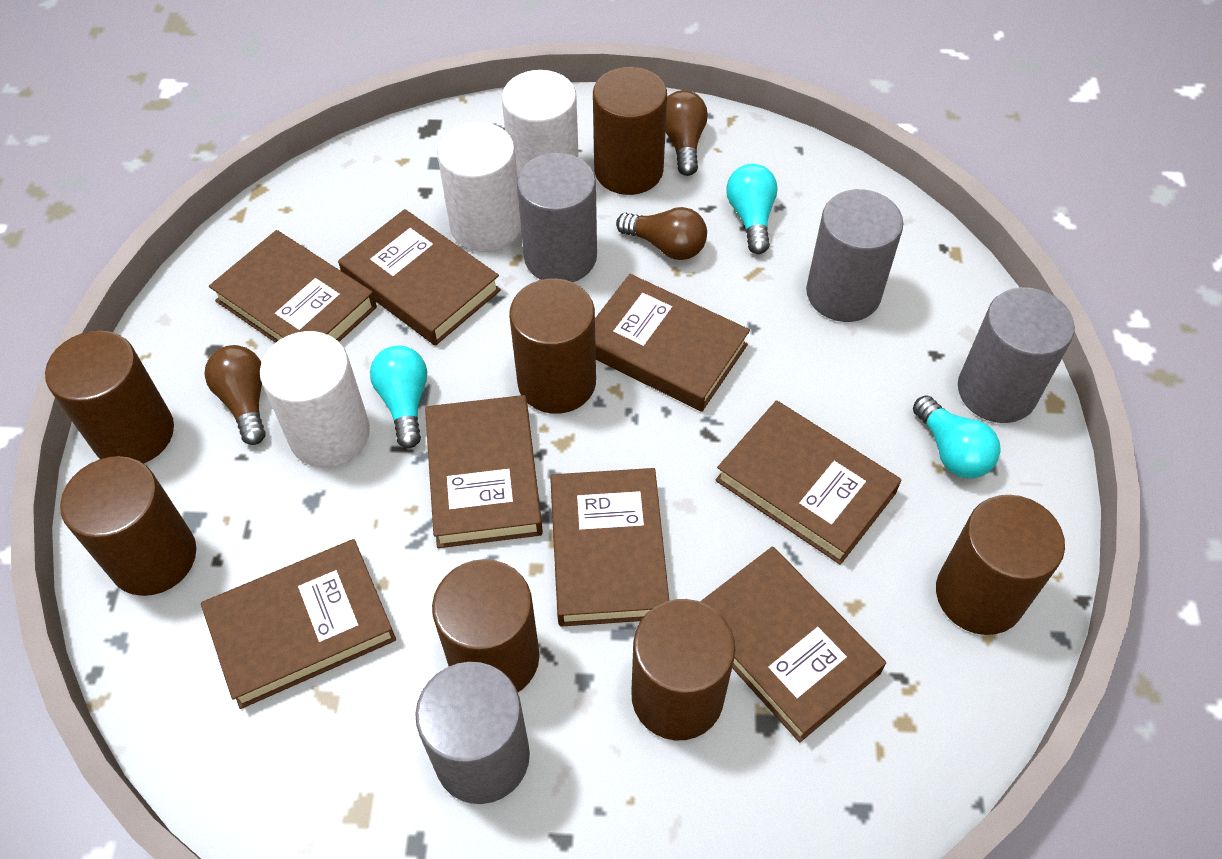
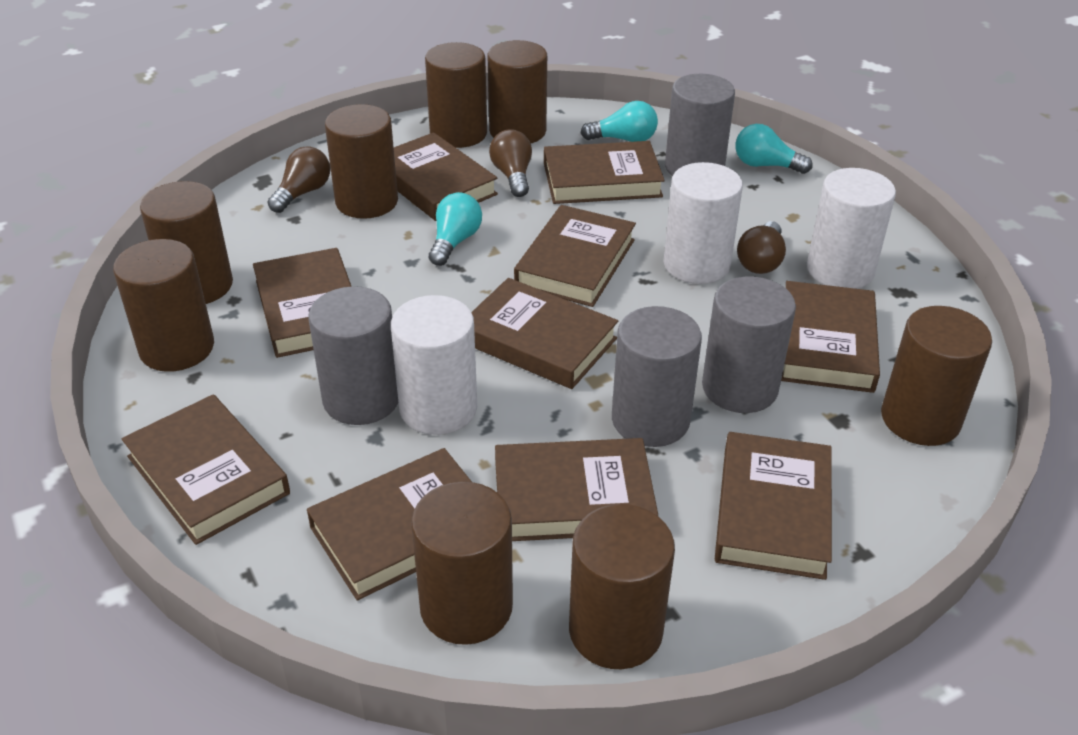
brown book: 8 -> 10
brown cylinder: 7 -> 8

